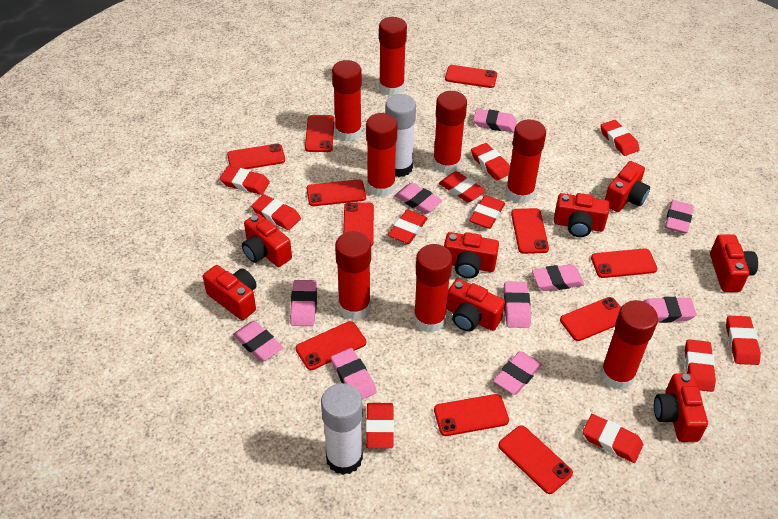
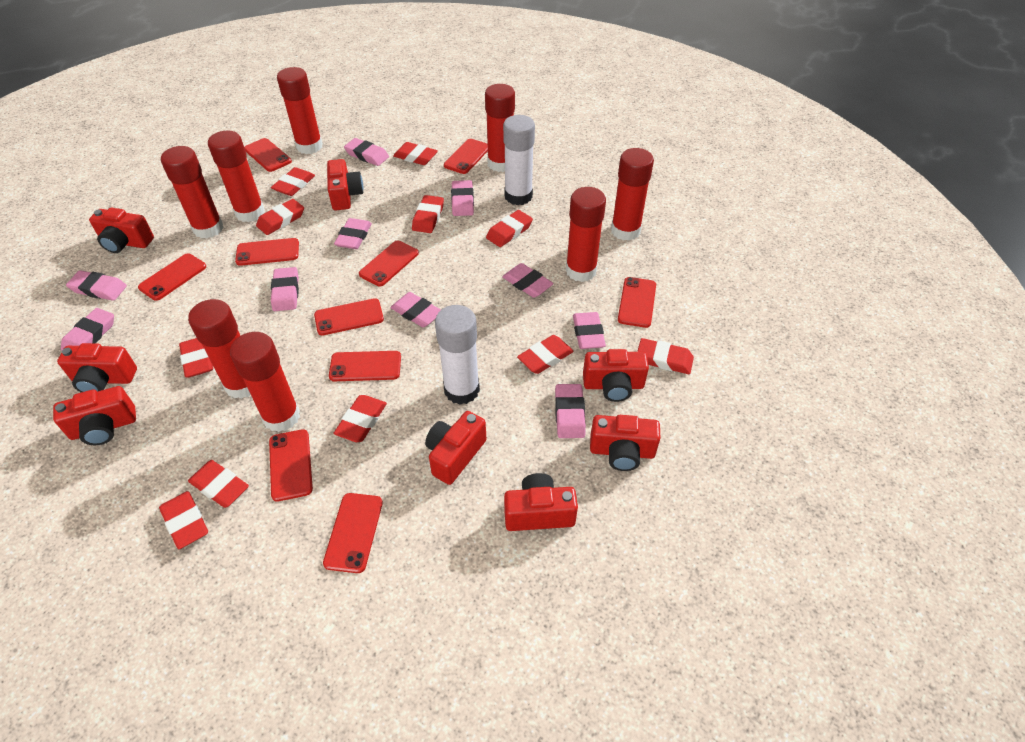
red phone: 11 -> 10

